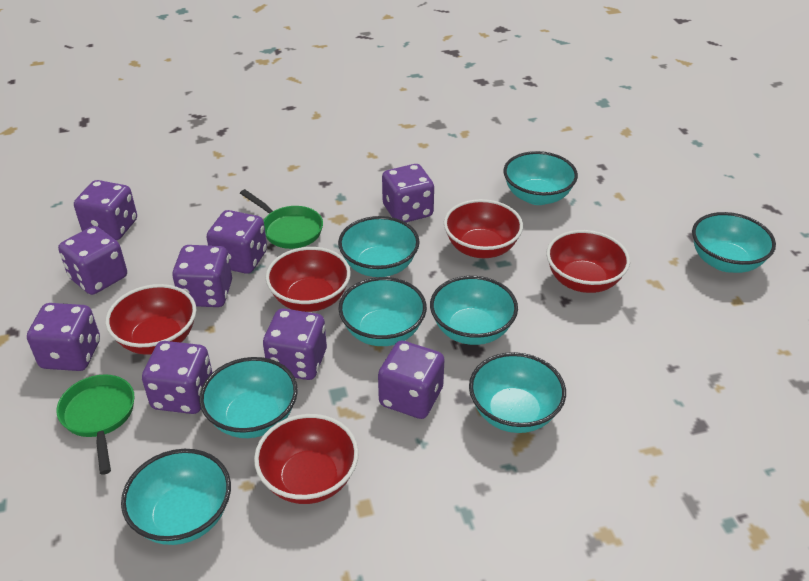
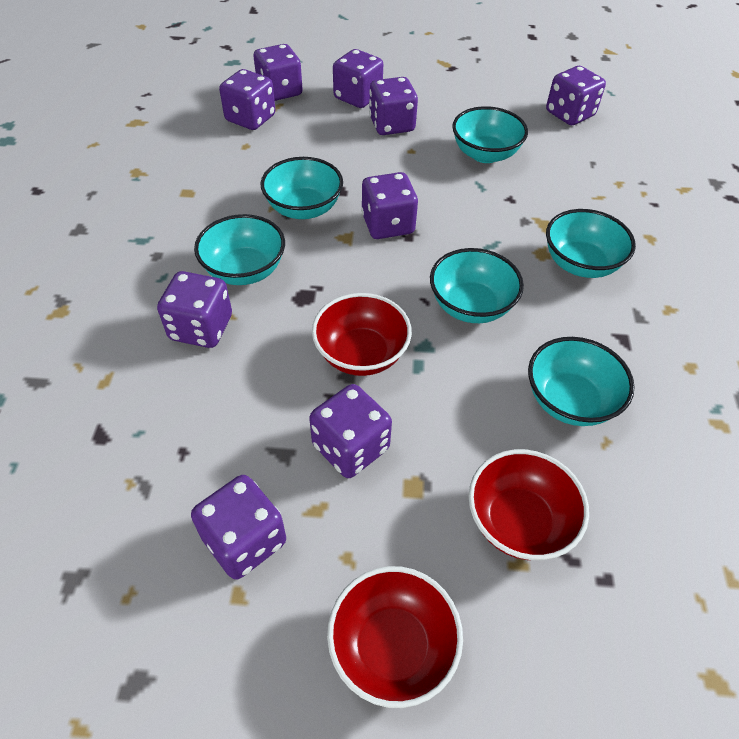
green pan: 2 -> 0
red bowl: 5 -> 3
turquoise bowl: 8 -> 6

